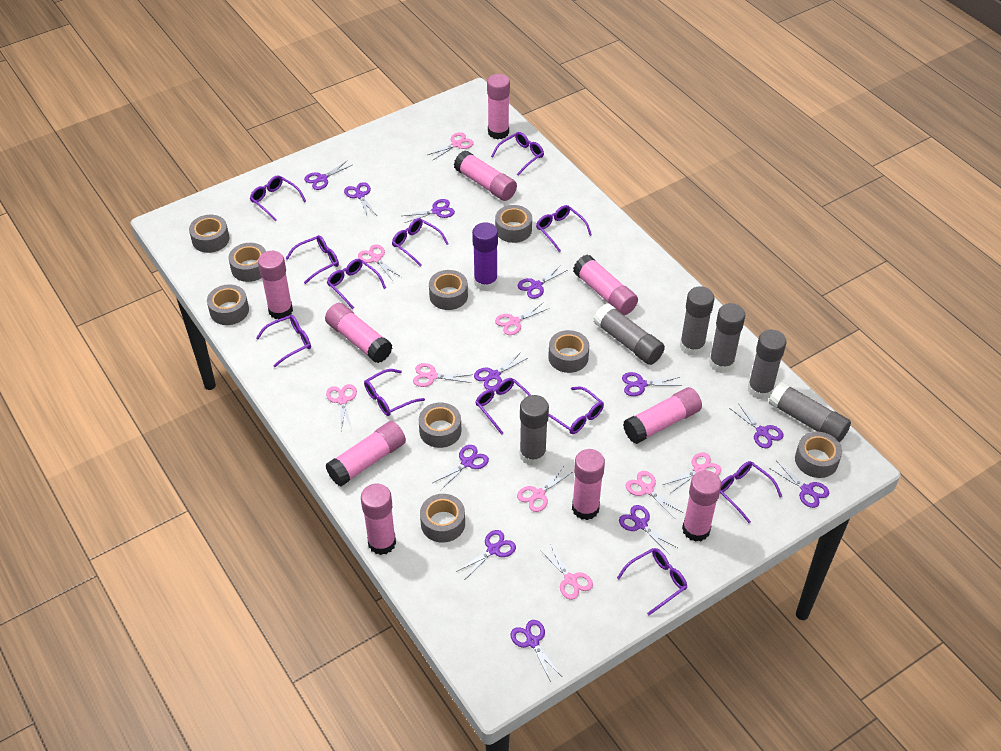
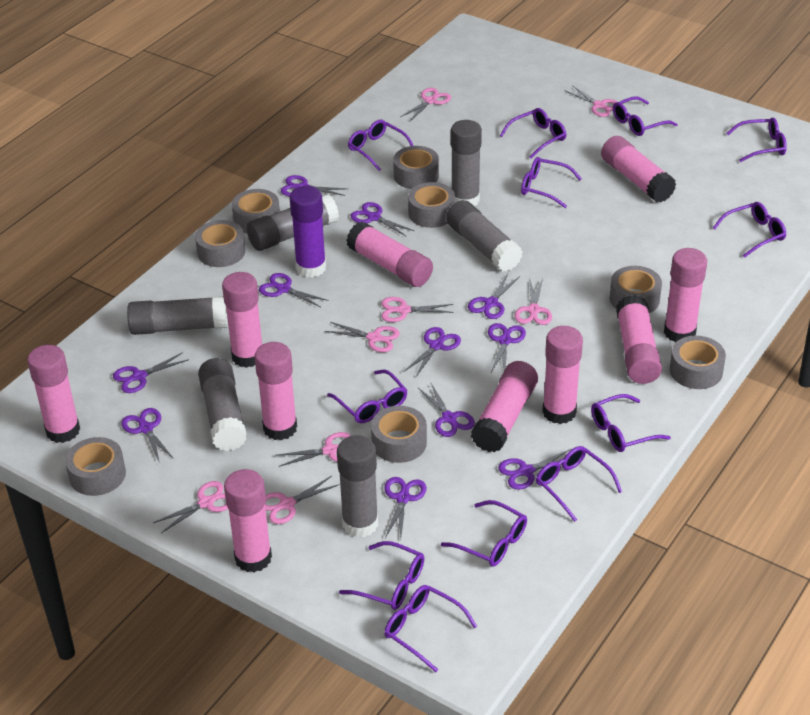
grey tape: 9 -> 8
pink scissors: 9 -> 8
purple scissors: 12 -> 11

